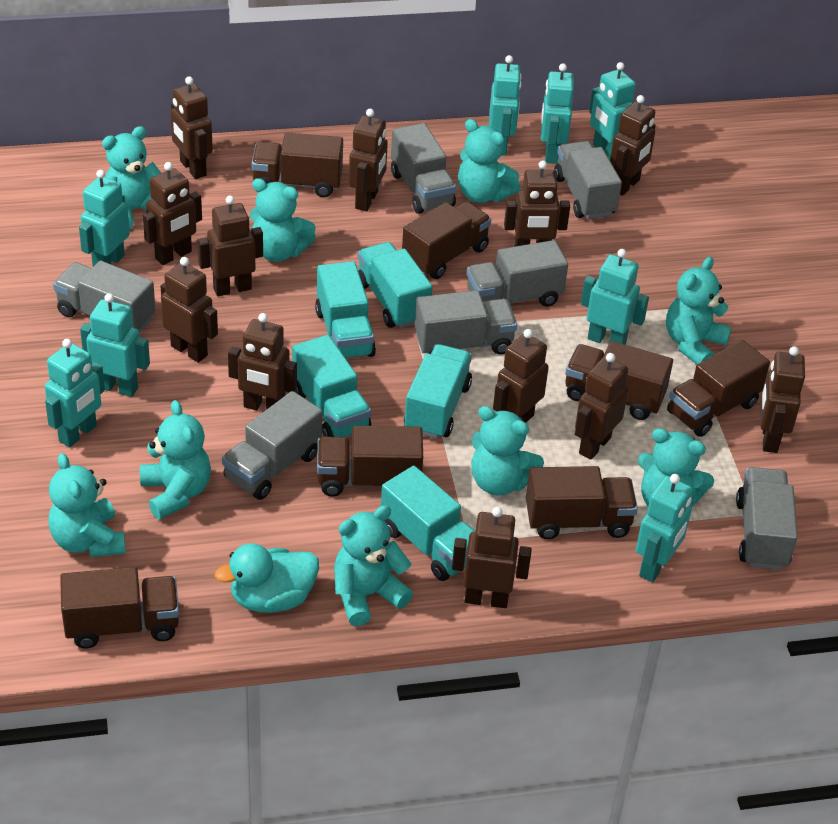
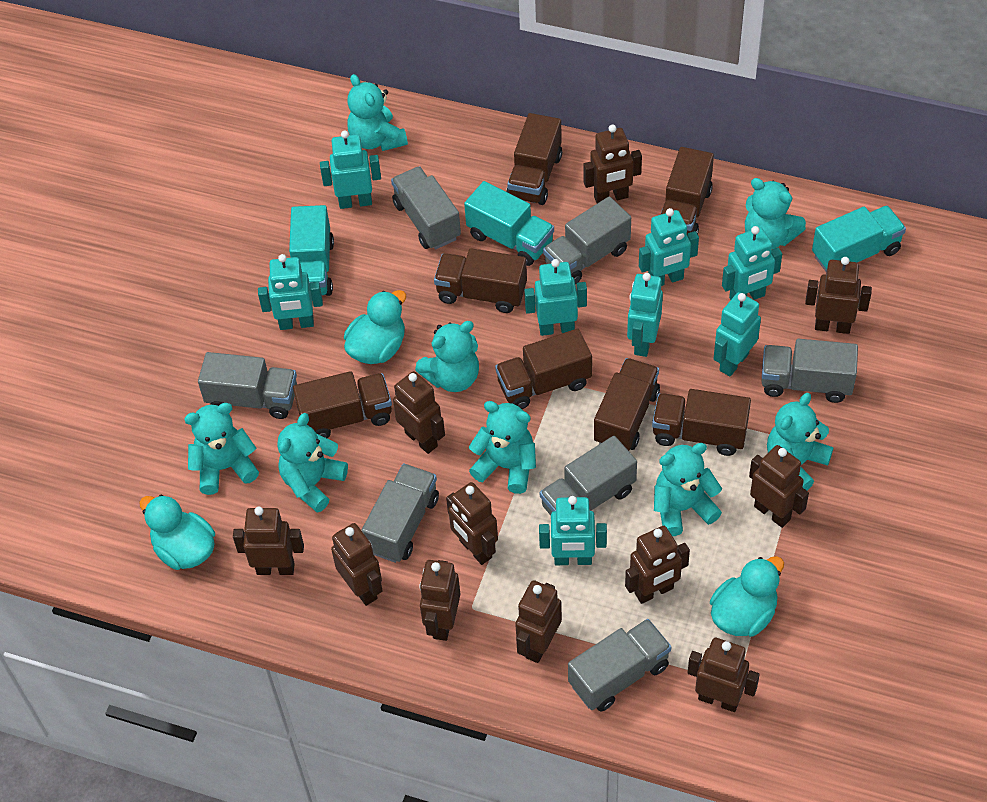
brown robot: 12 -> 11
turquoise duck: 1 -> 3
turquoise teddy bear: 9 -> 8
turquoise truck: 5 -> 3

